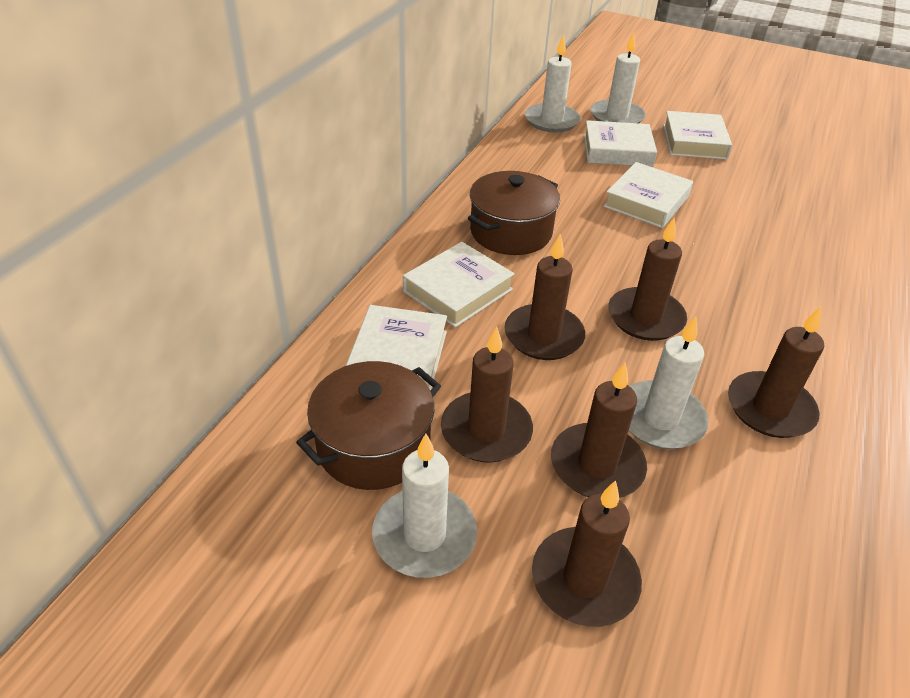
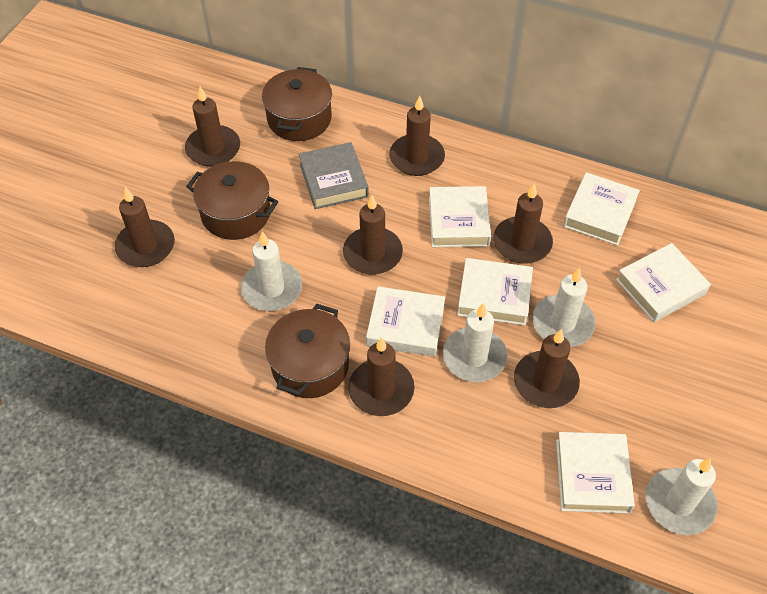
brown candle: 6 -> 7
brown pot: 2 -> 3
grey book: 0 -> 1
white book: 5 -> 6

